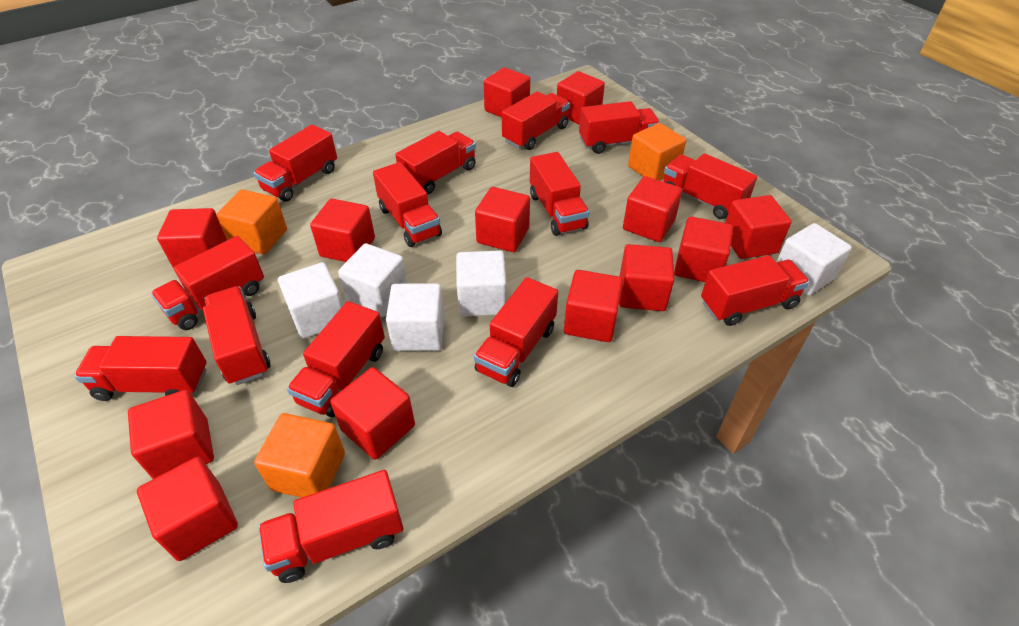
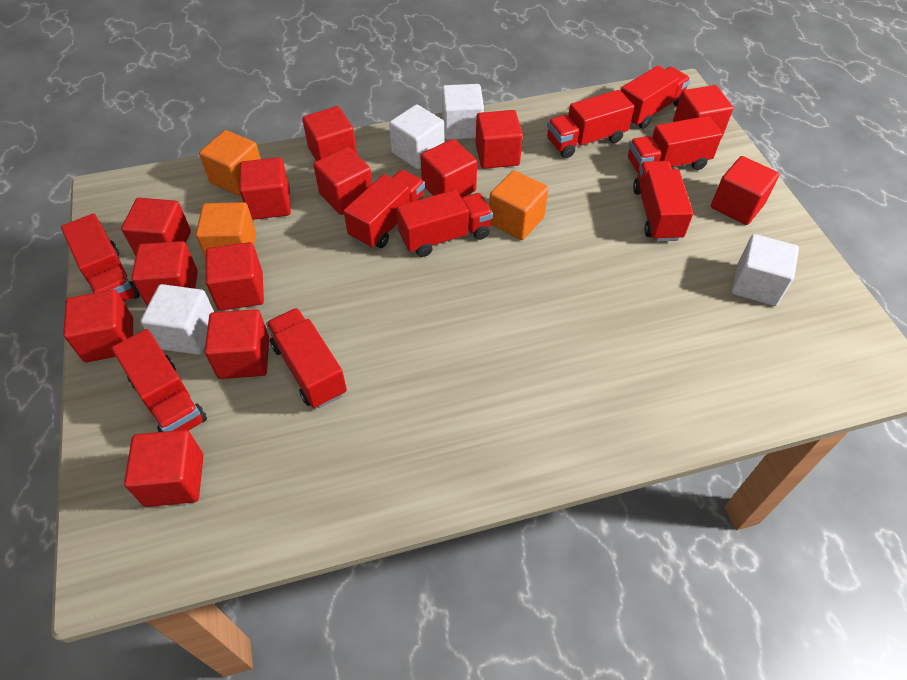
red truck: 14 -> 9
white cube: 5 -> 4

